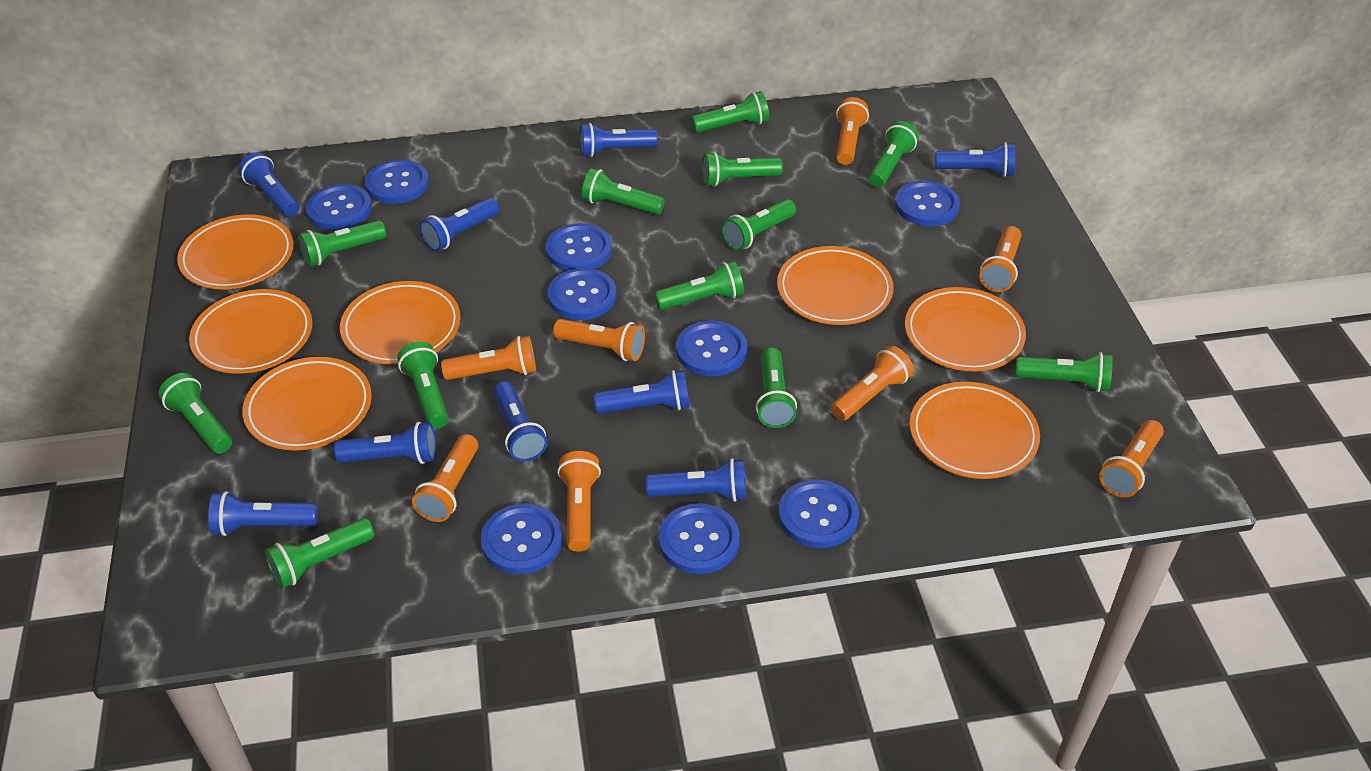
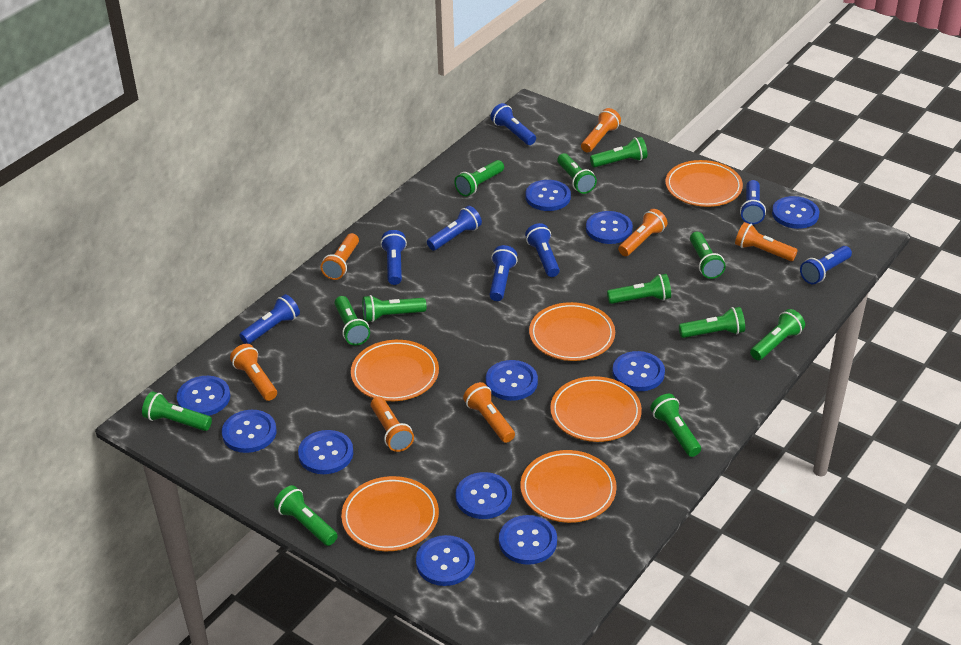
blue button: 9 -> 11
blue flashlight: 9 -> 8
orange flashlight: 8 -> 7
orange plate: 7 -> 6

